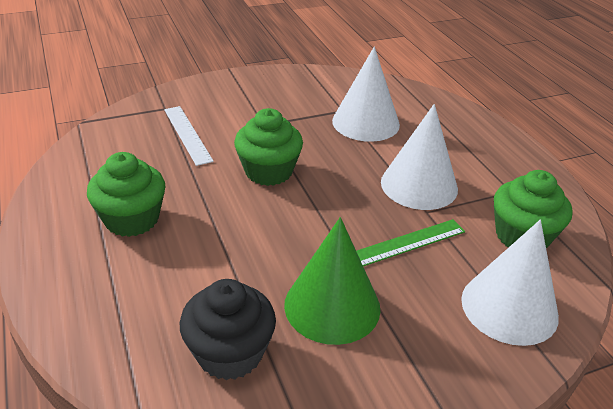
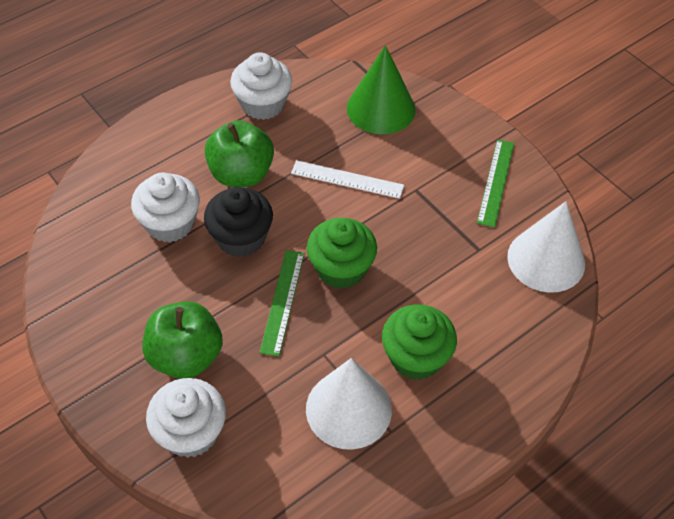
green apple: 0 -> 2
green cupcake: 3 -> 2
green ruler: 1 -> 2
white cone: 3 -> 2
white cupcake: 0 -> 3

